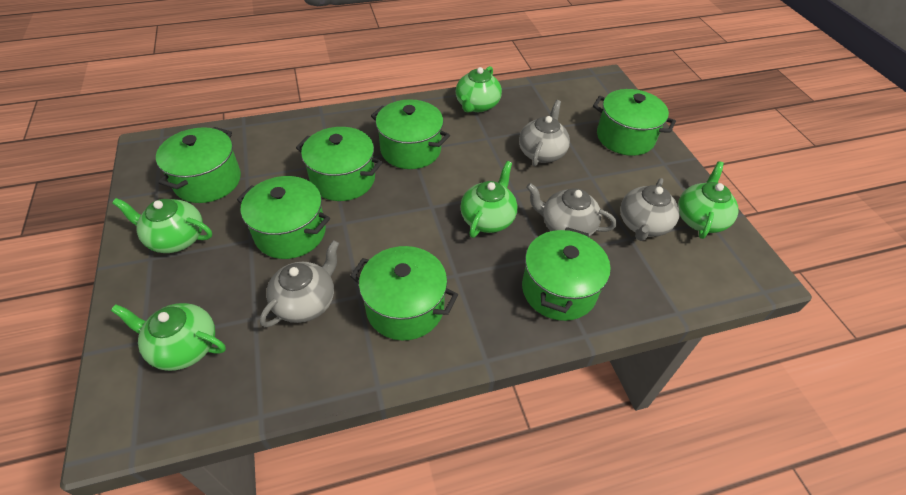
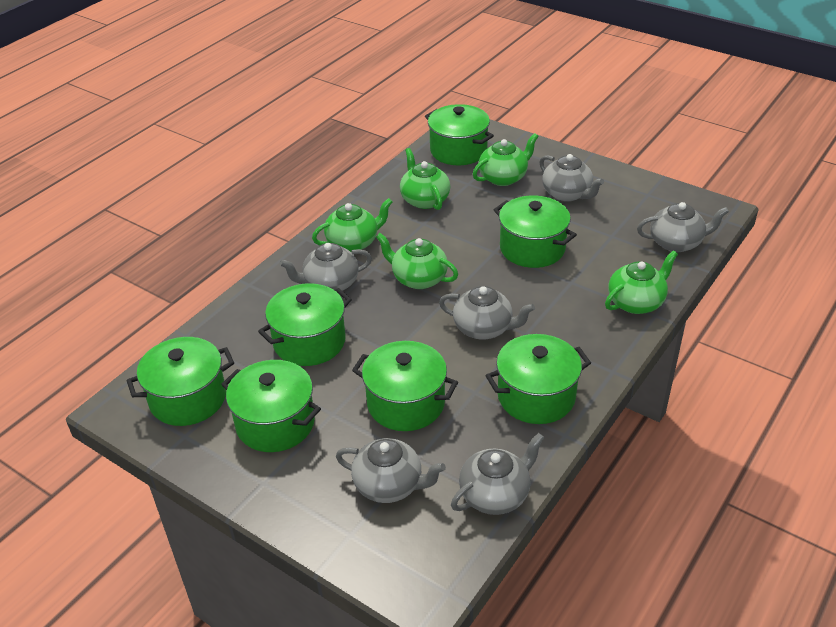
grey teapot: 4 -> 6

